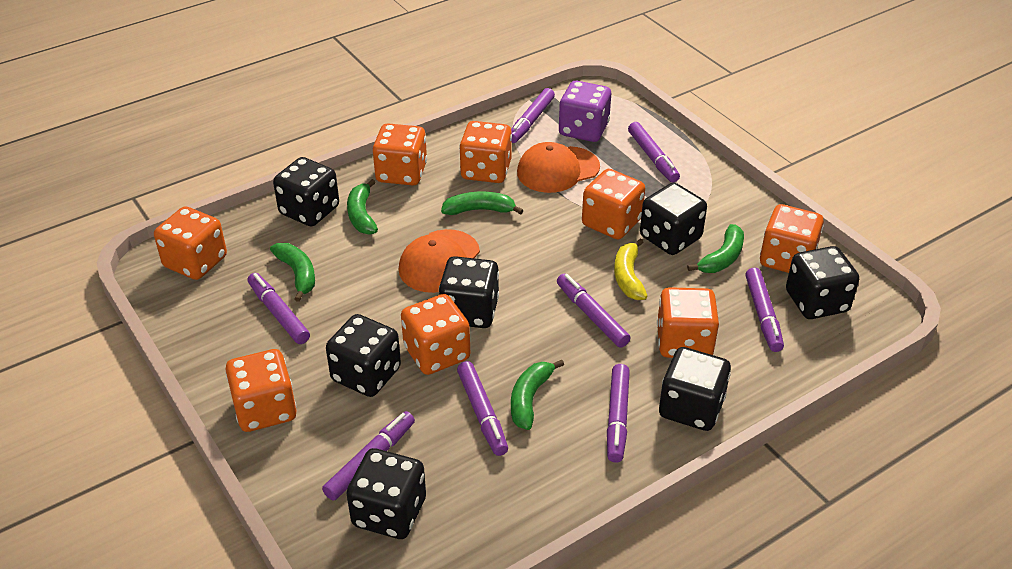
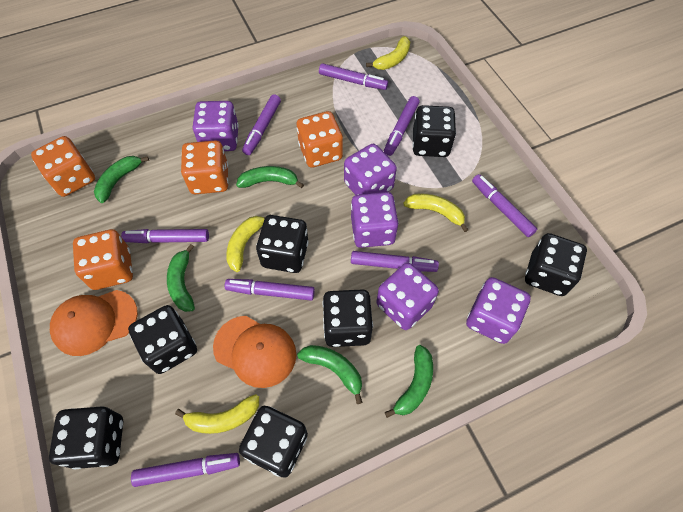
orange dice: 8 -> 4
purple dice: 1 -> 5
yellow banana: 1 -> 4

